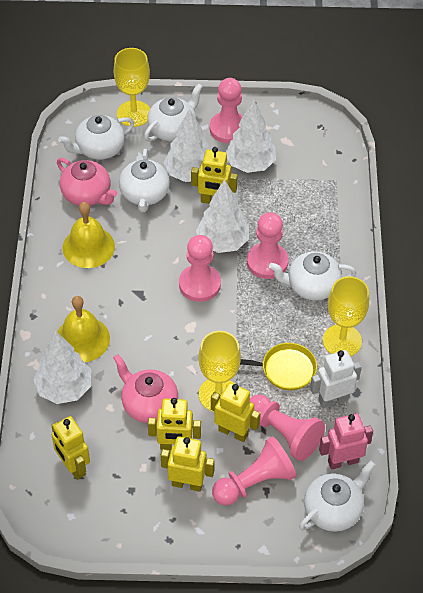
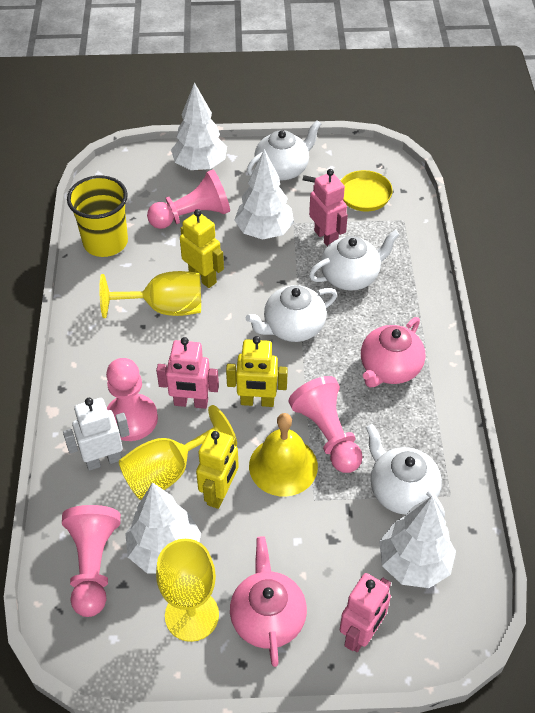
pink pawn: 5 -> 4
pink robot: 1 -> 3
white teapot: 5 -> 4
yellow bell: 2 -> 1
yellow cup: 0 -> 1
yellow robot: 5 -> 3

